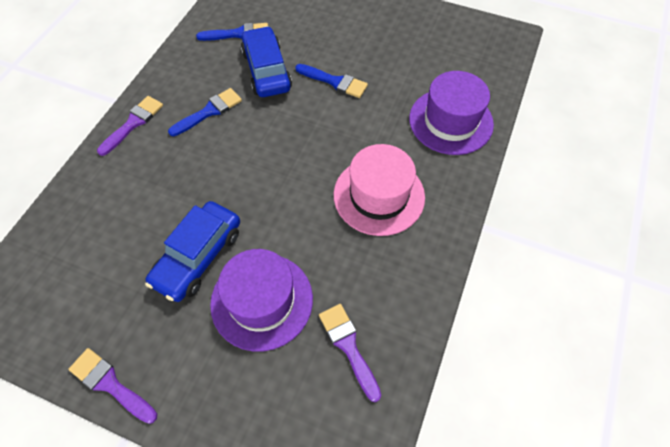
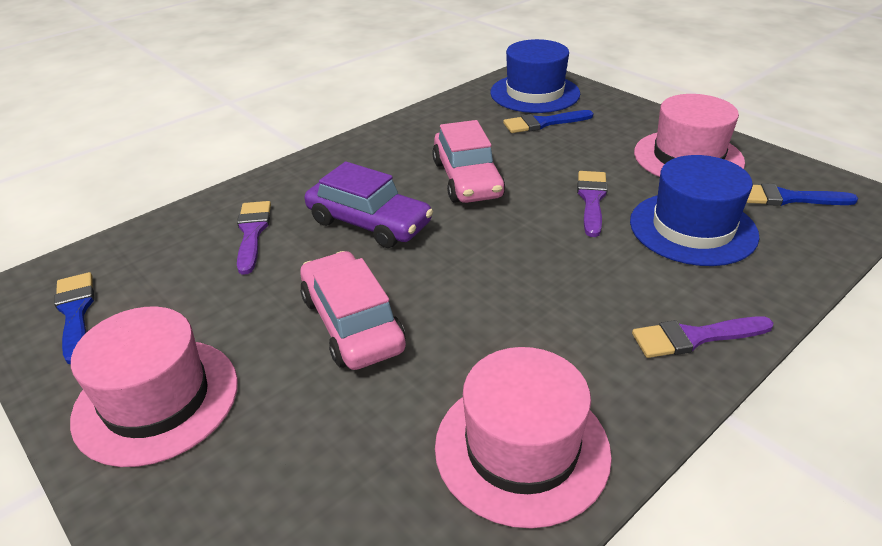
blue car: 2 -> 0
blue hat: 0 -> 2
pink car: 0 -> 2
pink hat: 1 -> 3
purple car: 0 -> 1
purple hat: 2 -> 0

